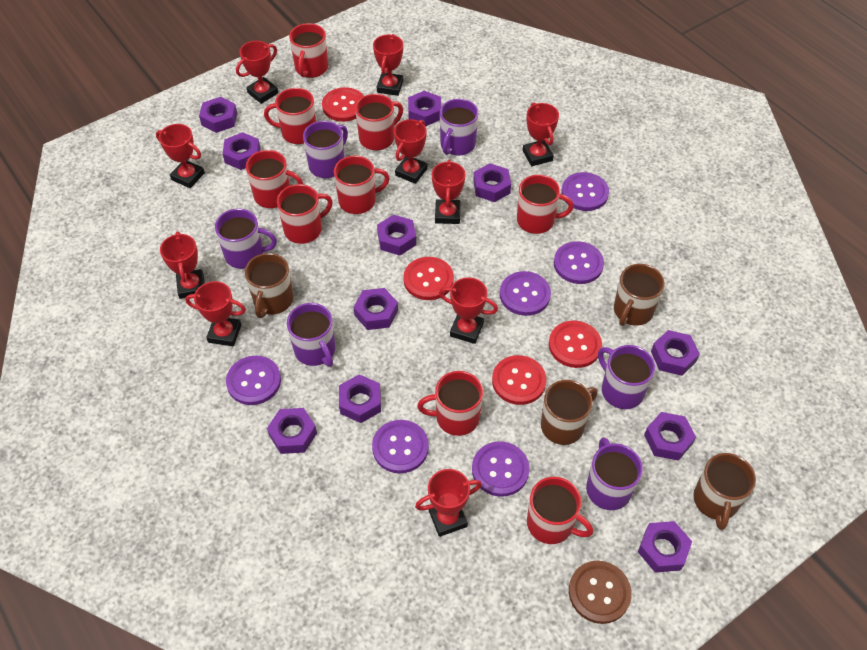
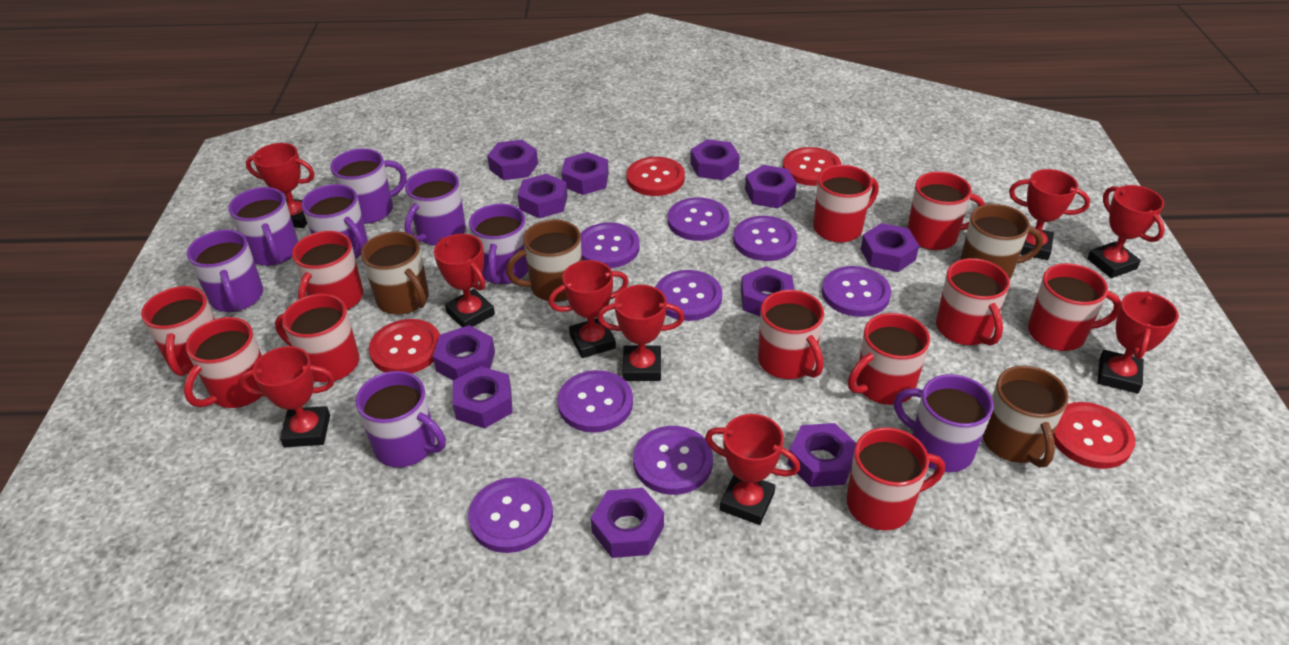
brown button: 1 -> 0
purple button: 6 -> 8
purple mug: 6 -> 8
red mug: 9 -> 11
red trophy: 10 -> 9

